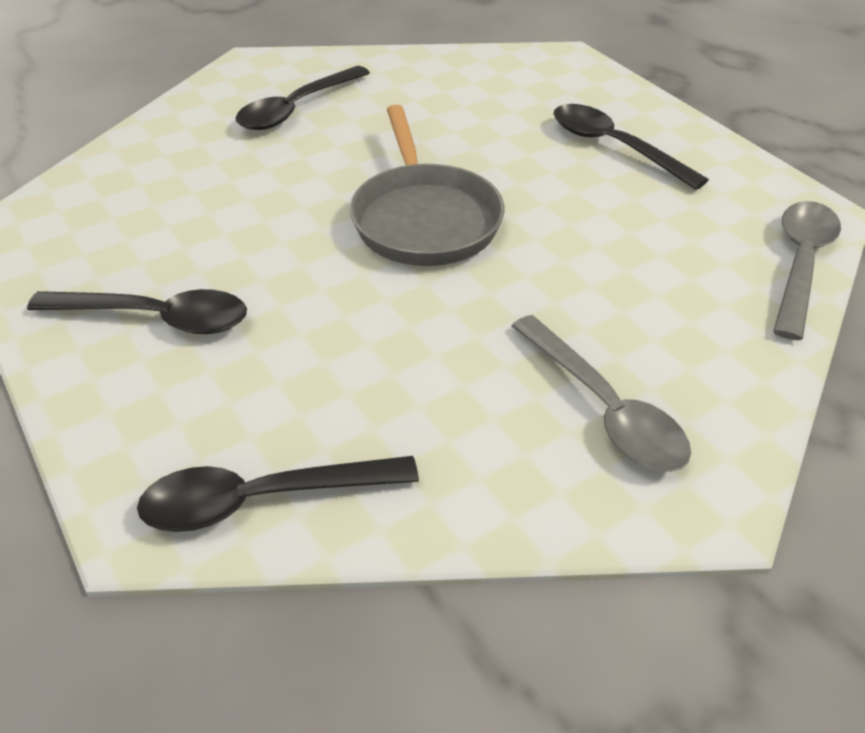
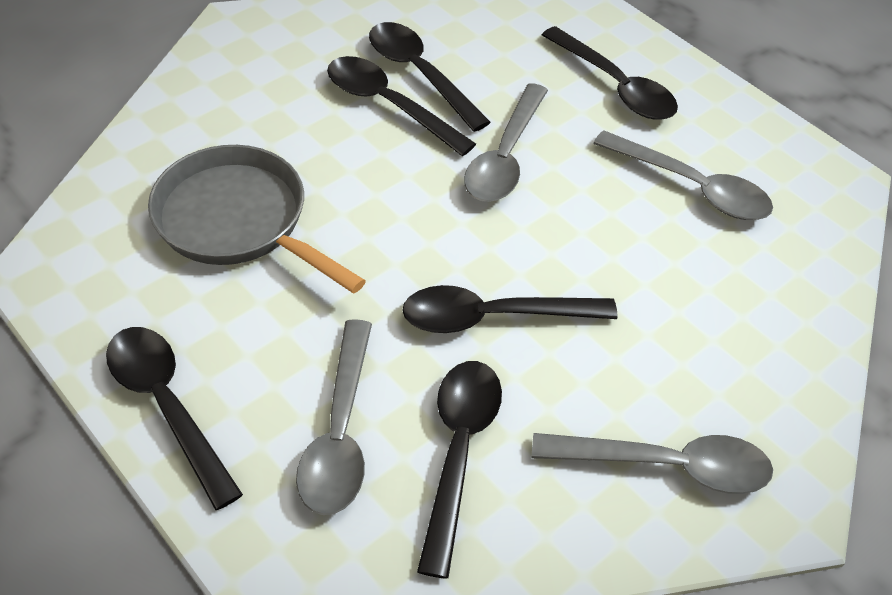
black spoon: 4 -> 6
grey spoon: 2 -> 4

